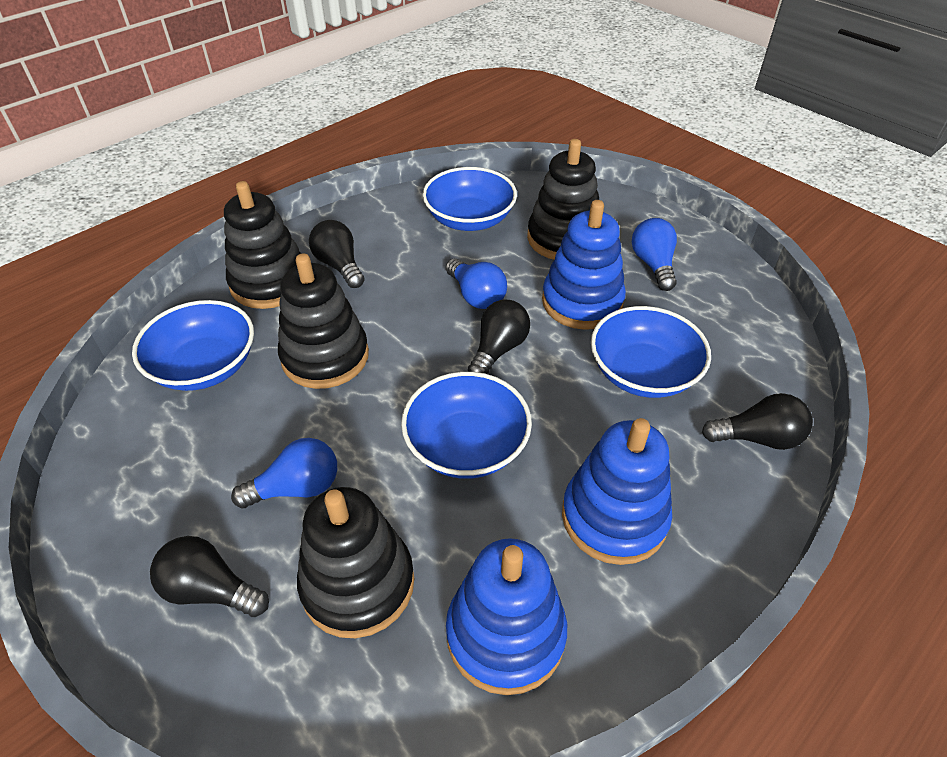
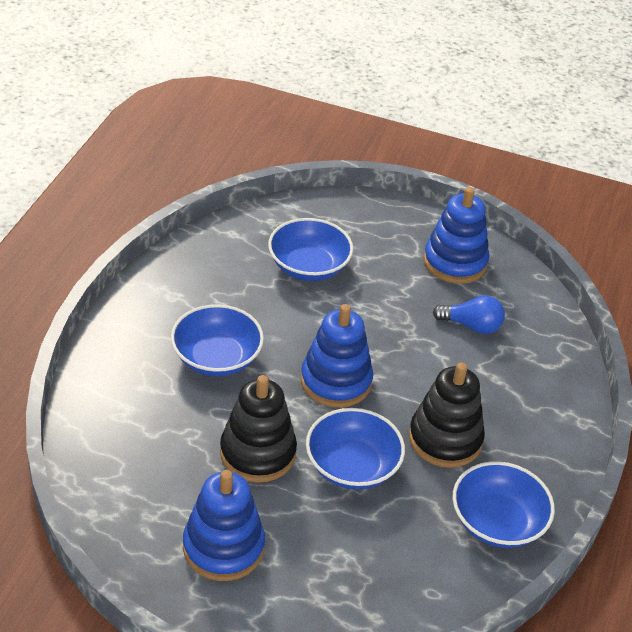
black light bulb: 4 -> 0
black stacking toy: 4 -> 2
blue light bulb: 3 -> 1

